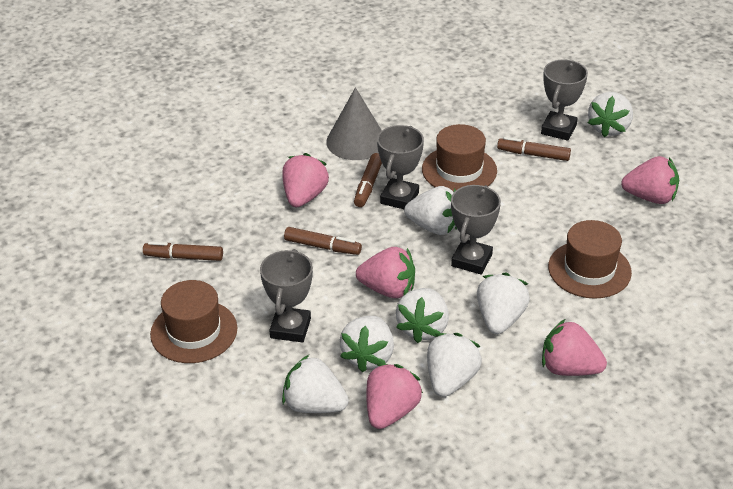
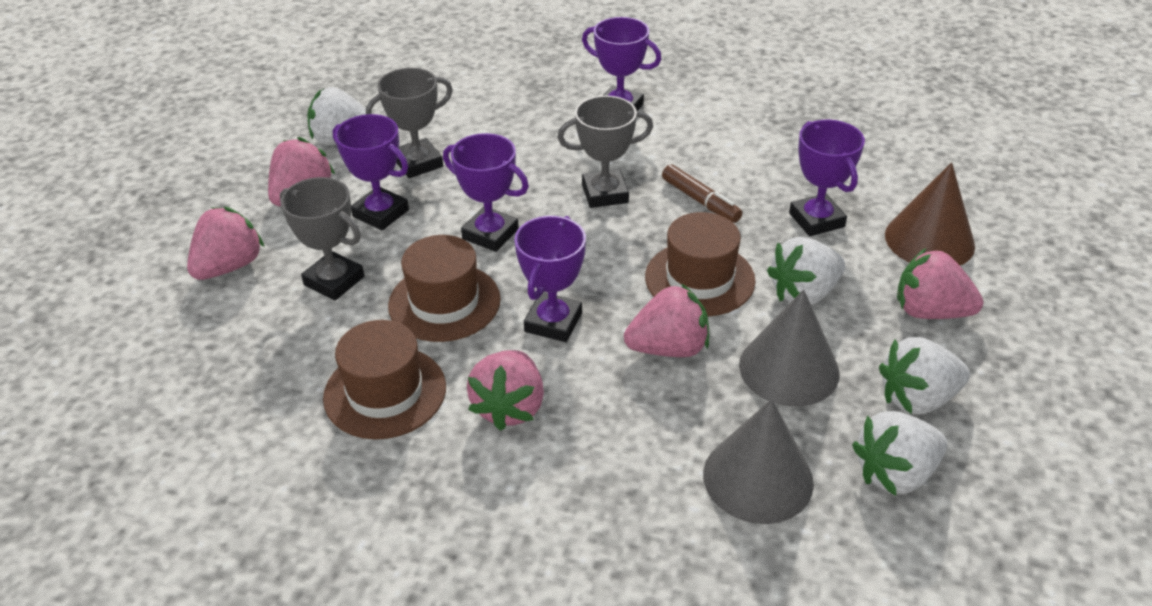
brown cone: 0 -> 1
brown marker: 4 -> 1
grey cone: 1 -> 2
grey trophy: 4 -> 3
purple trophy: 0 -> 5
white strawberry: 7 -> 4

